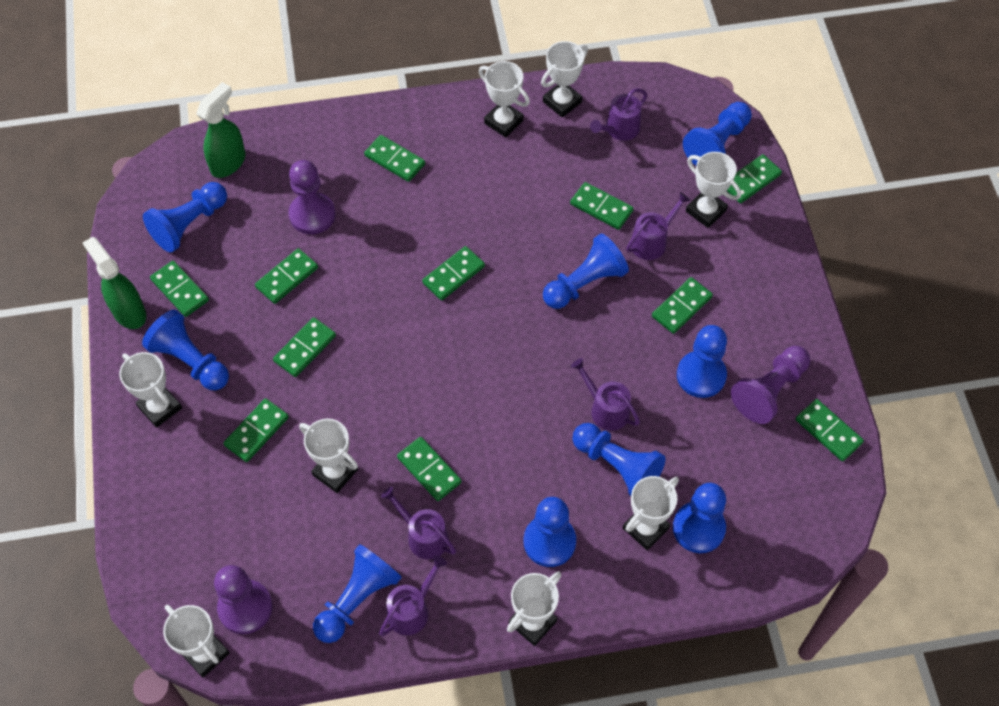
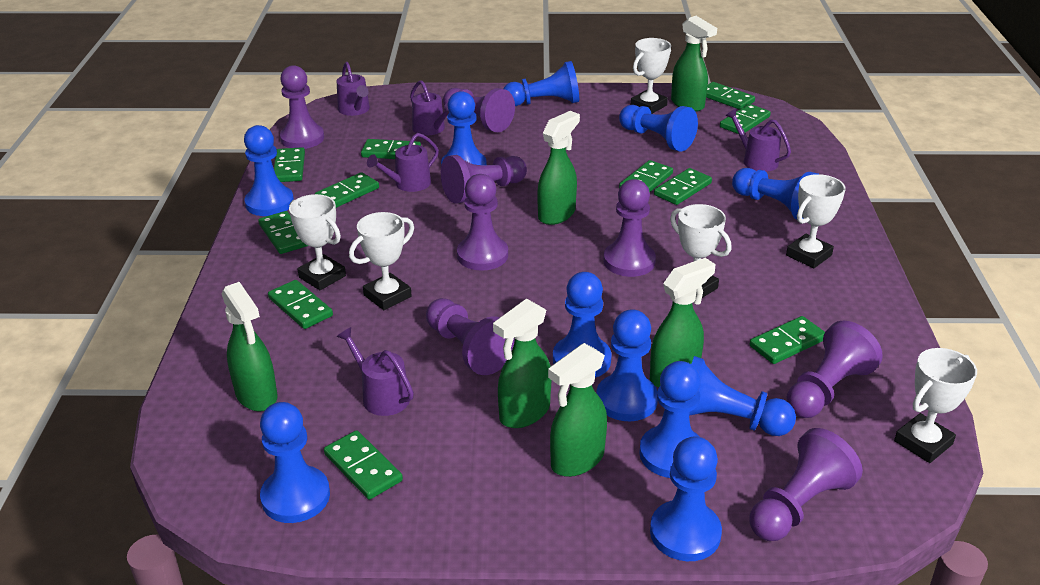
blue pawn: 9 -> 11
green spray bottle: 2 -> 6
purple pawn: 3 -> 8
white trophy: 8 -> 6

